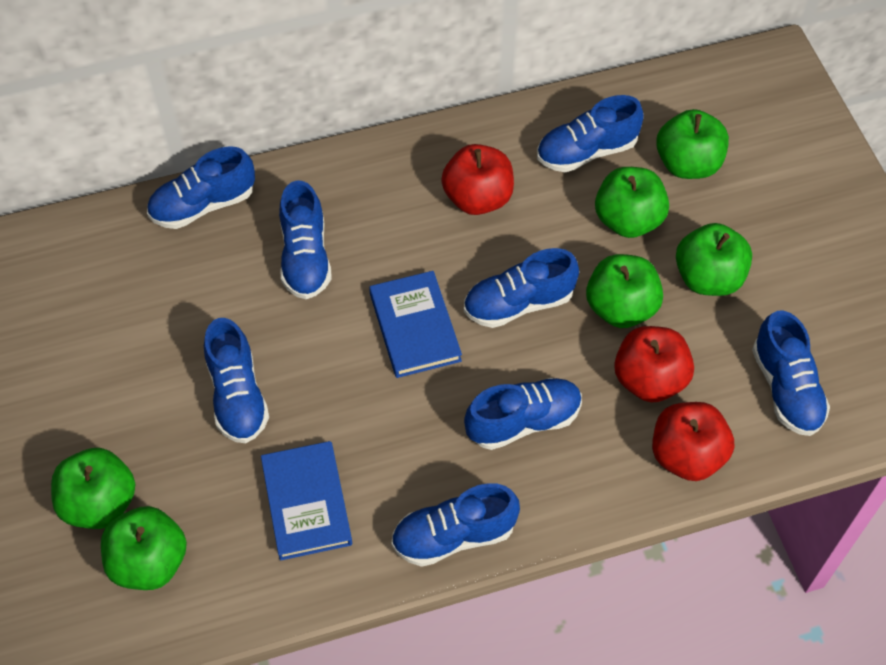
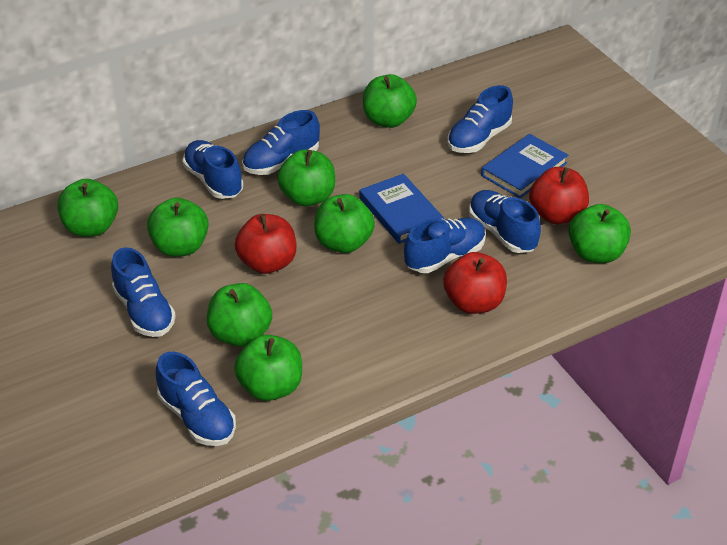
blue shoe: 8 -> 7
green apple: 6 -> 8

